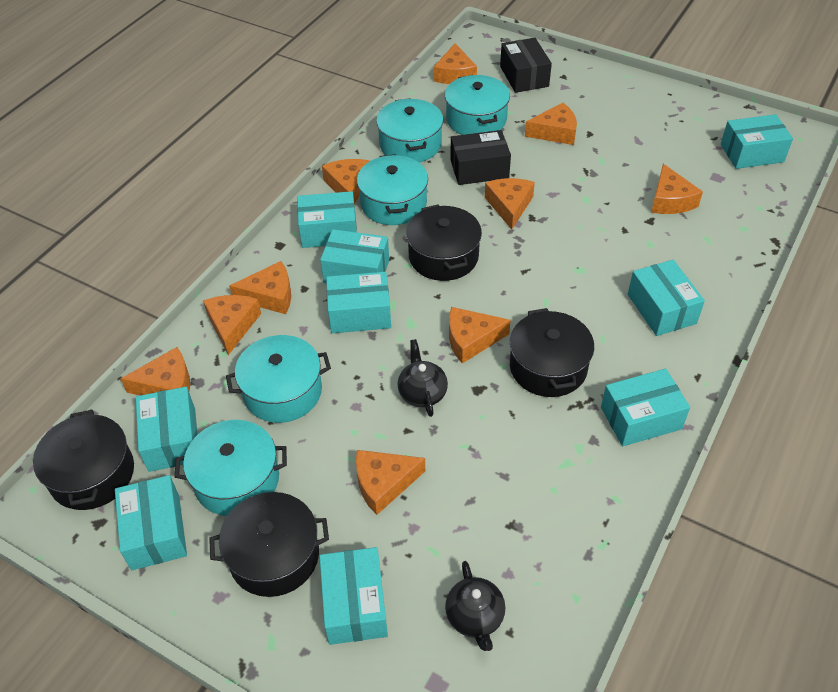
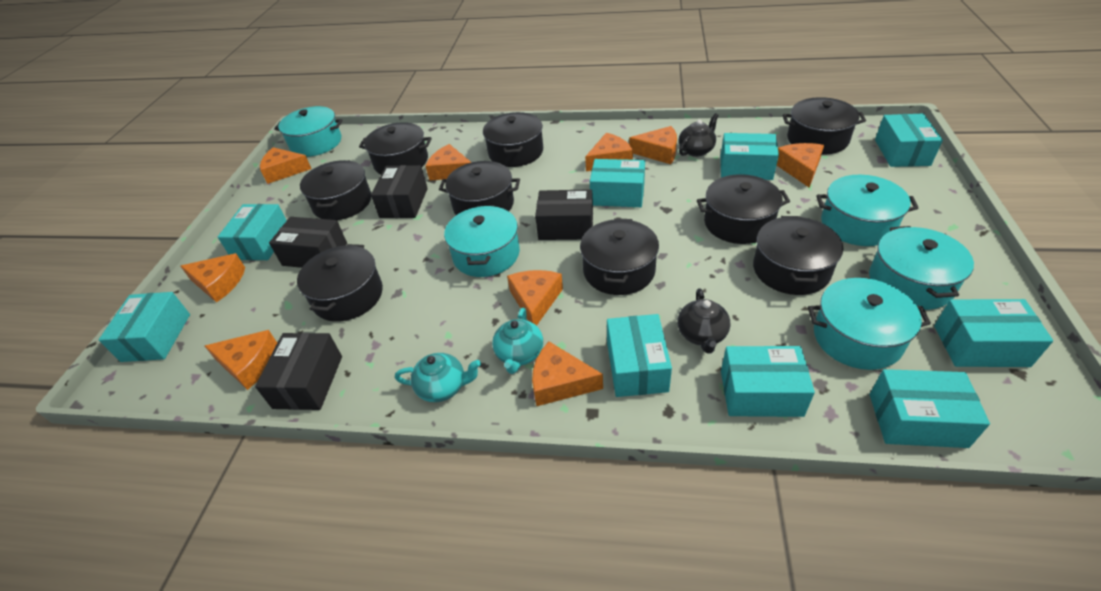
black box: 2 -> 4
black pot: 4 -> 9
orange cheese: 10 -> 9
turquoise teapot: 0 -> 2

